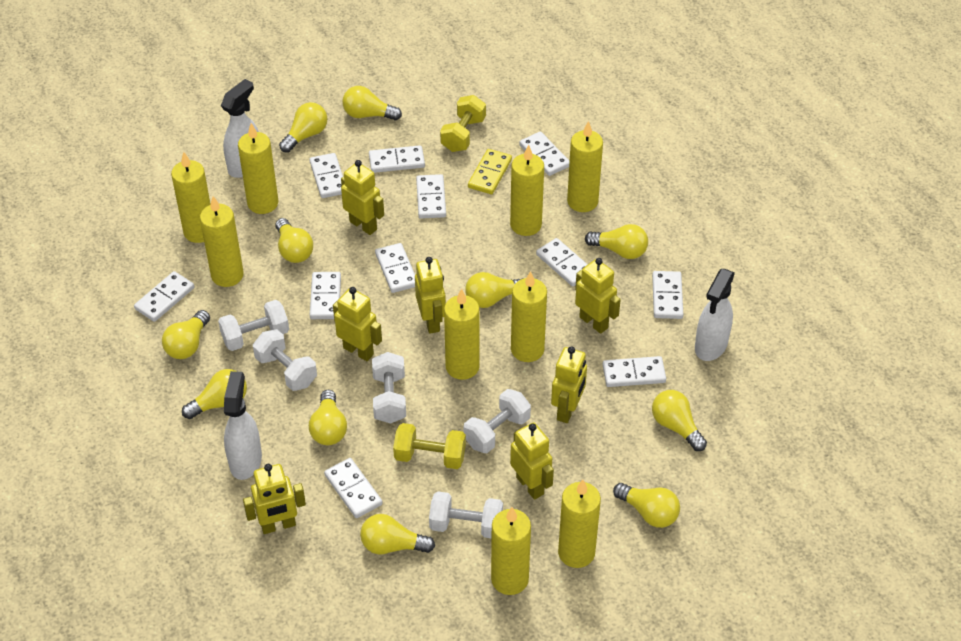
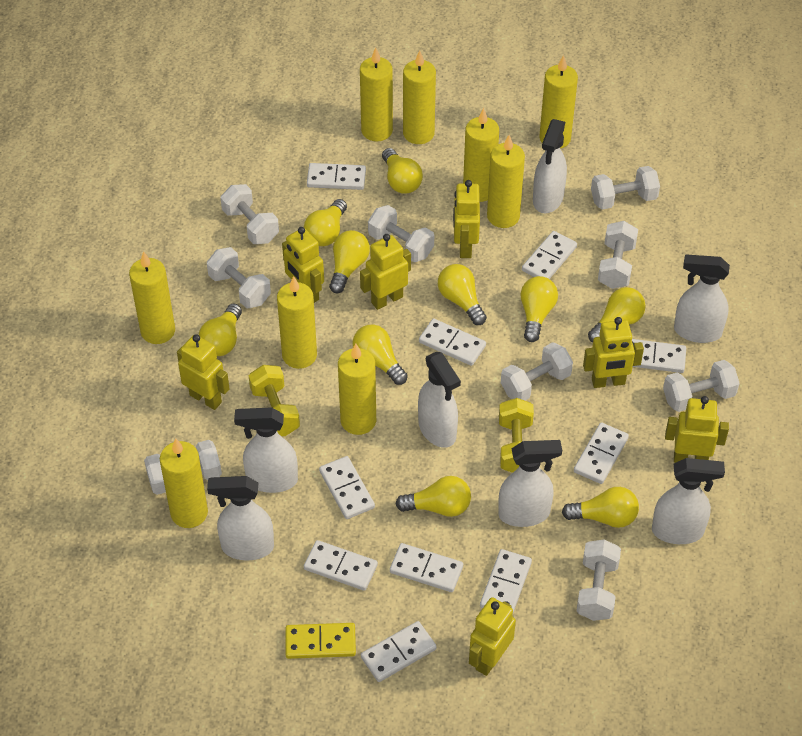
white domino: 11 -> 10
white dumbbell: 5 -> 9
white spray bottle: 3 -> 7
yellow light bulb: 11 -> 10

